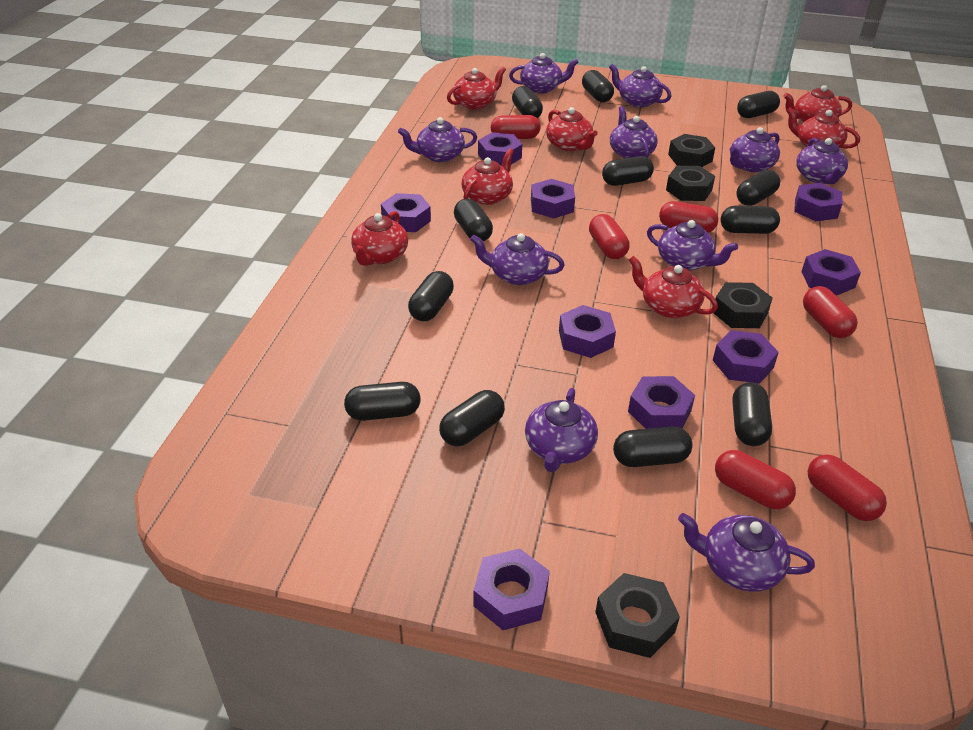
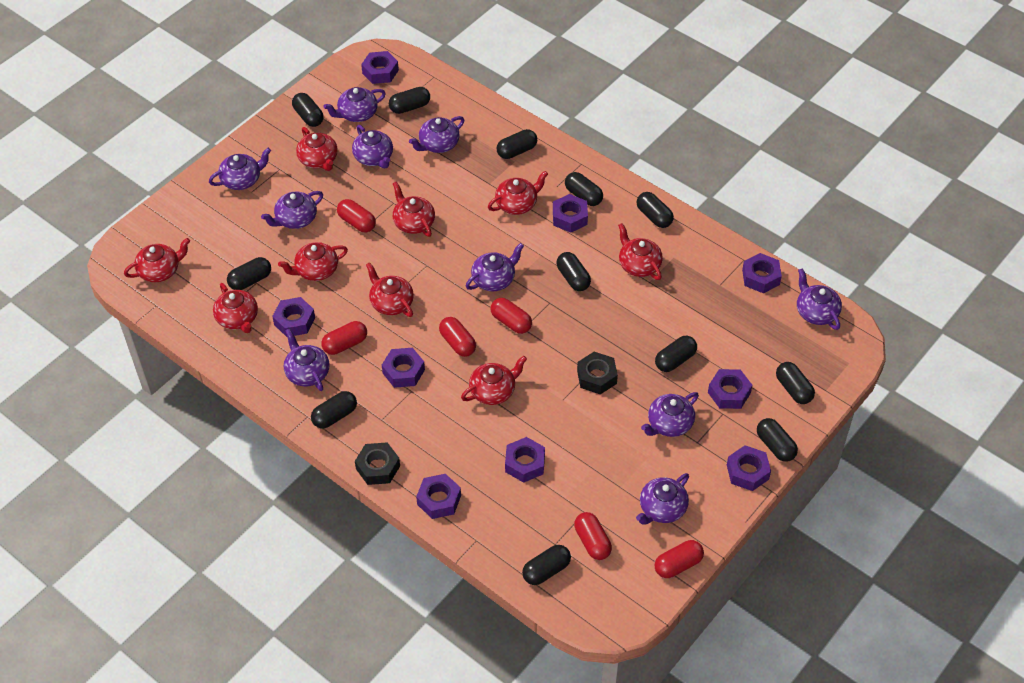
black nut: 4 -> 2
red teapot: 7 -> 9

